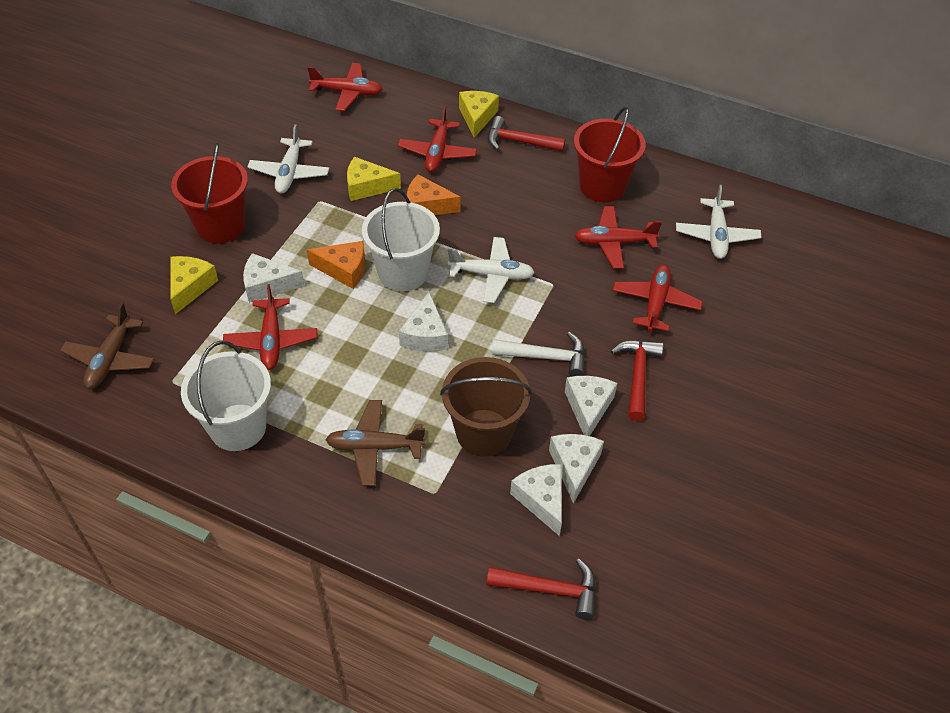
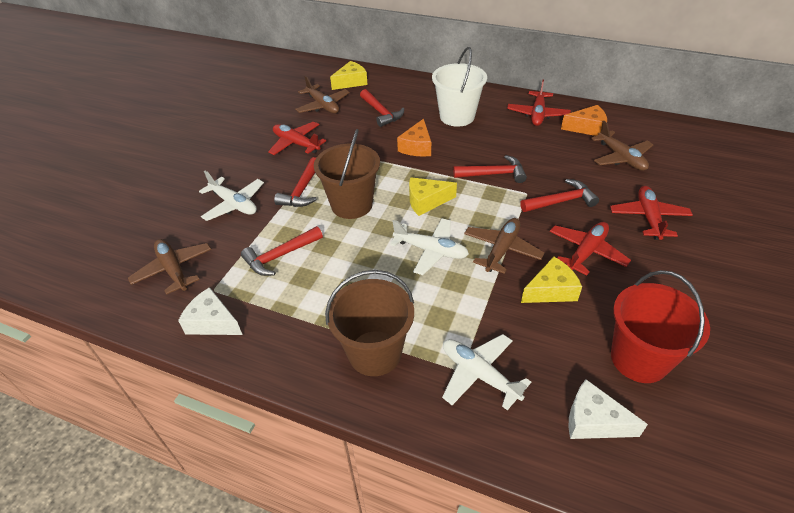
brown bucket: 1 -> 2
brown plane: 2 -> 4
red bucket: 2 -> 1
red hammer: 3 -> 5
red plane: 5 -> 4
white bucket: 2 -> 1
white cheese: 5 -> 2
white hammer: 1 -> 0

